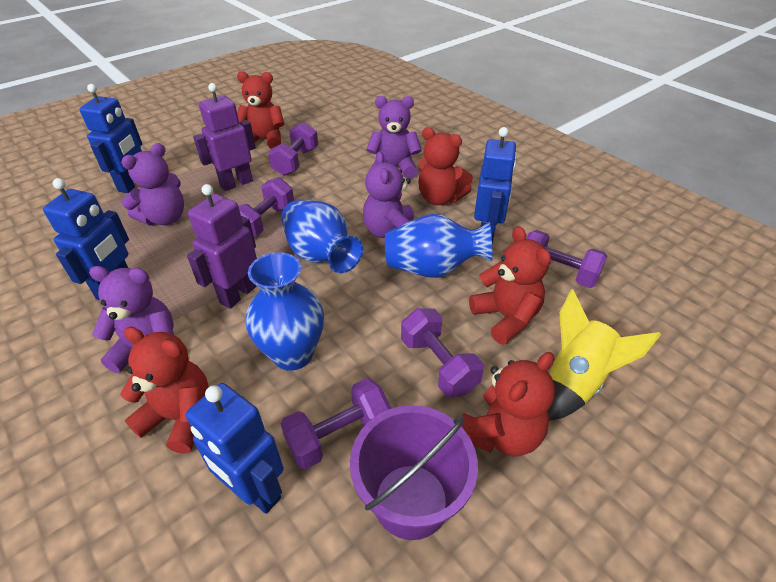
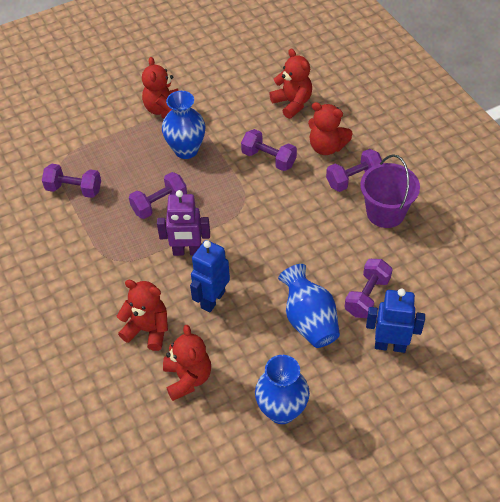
blue robot: 4 -> 2
purple robot: 2 -> 1
purple teddy bear: 4 -> 0
yellow rocket: 1 -> 0

